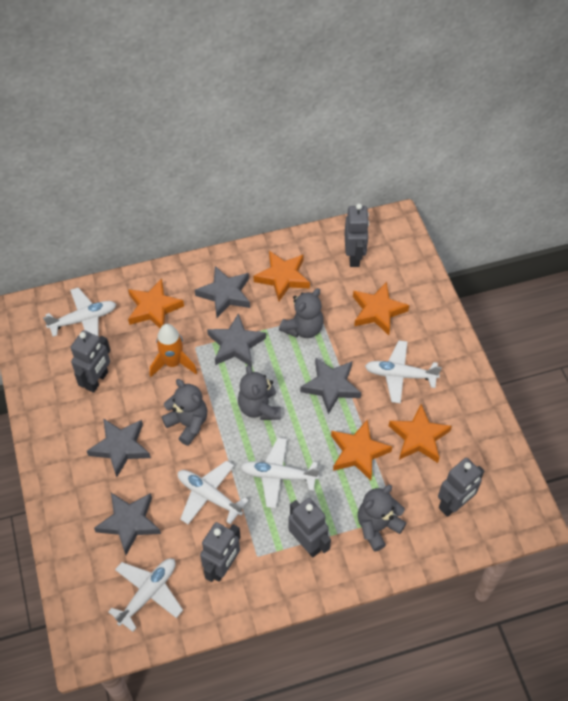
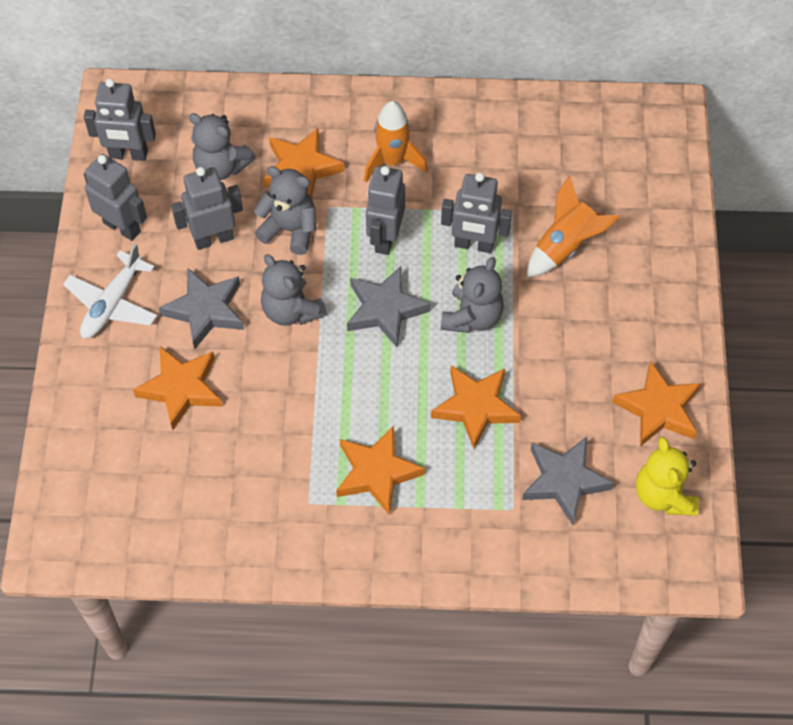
grey star: 5 -> 3
orange rocket: 1 -> 2
white plane: 5 -> 1
yellow teddy bear: 0 -> 1

